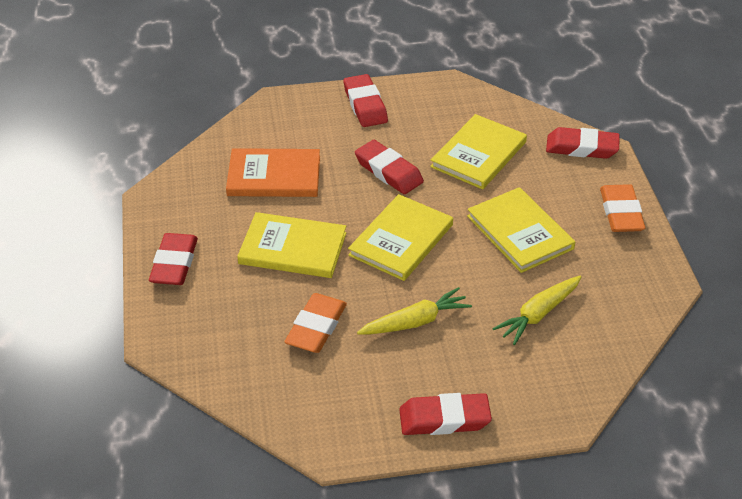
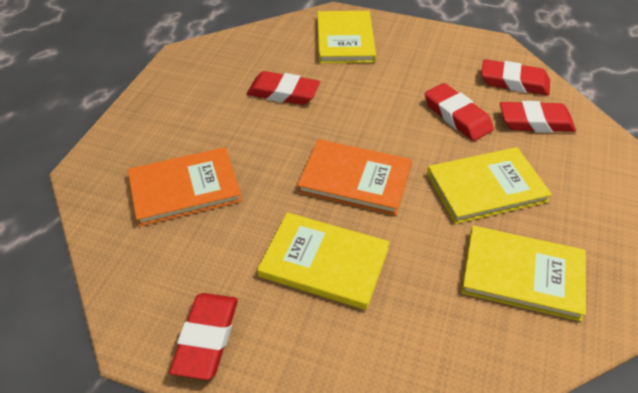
orange book: 1 -> 2
orange eraser: 2 -> 0
yellow carrot: 2 -> 0

